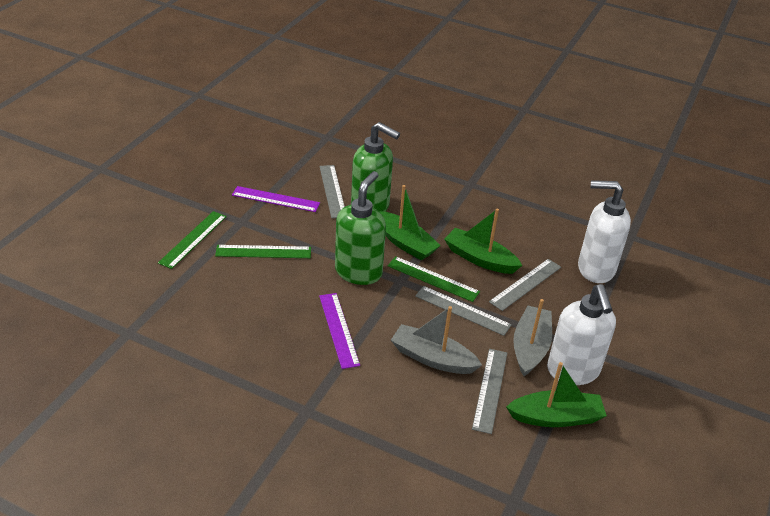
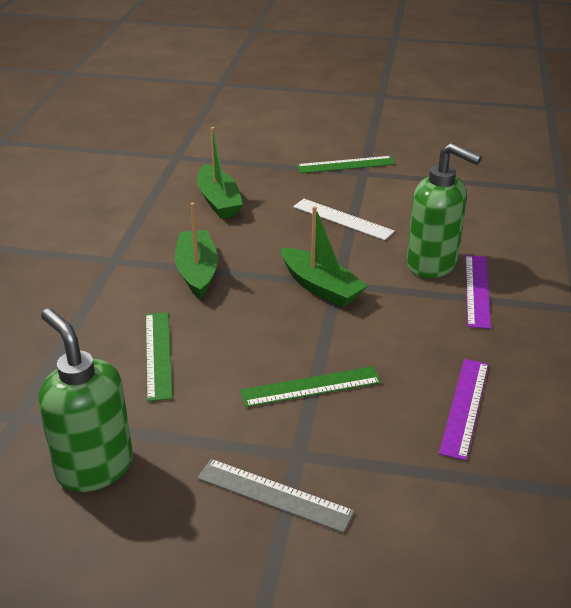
grey boat: 2 -> 0
grey ruler: 4 -> 1
white ruler: 0 -> 1
white soap dispenser: 2 -> 0

